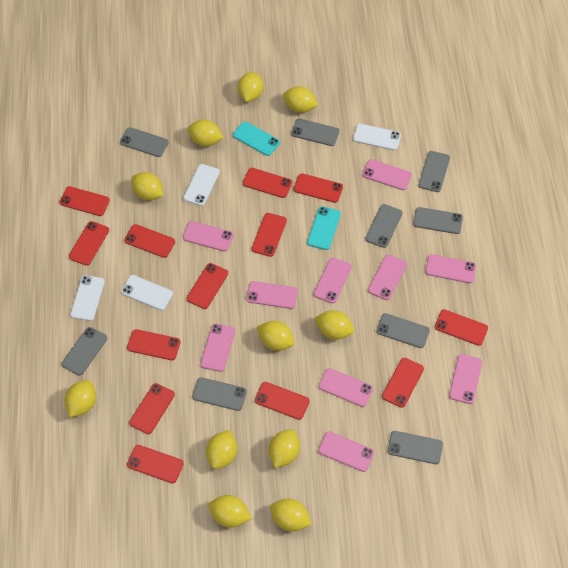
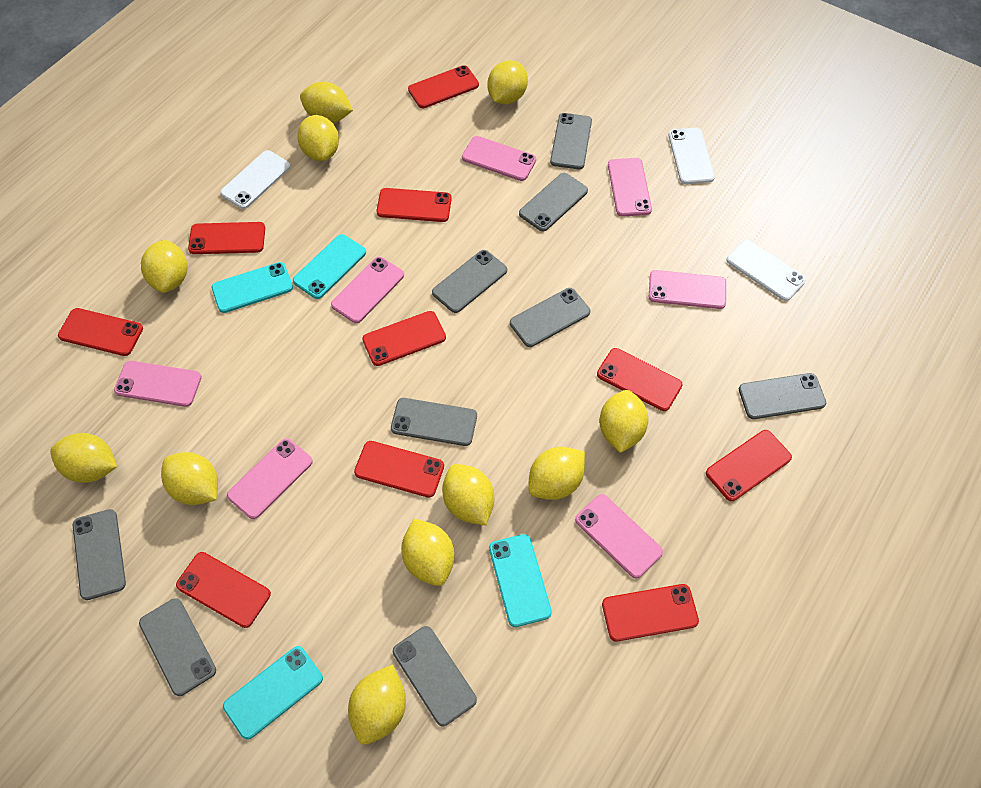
pink phone: 10 -> 7
red phone: 13 -> 10
turquoise phone: 2 -> 4
white phone: 4 -> 3

